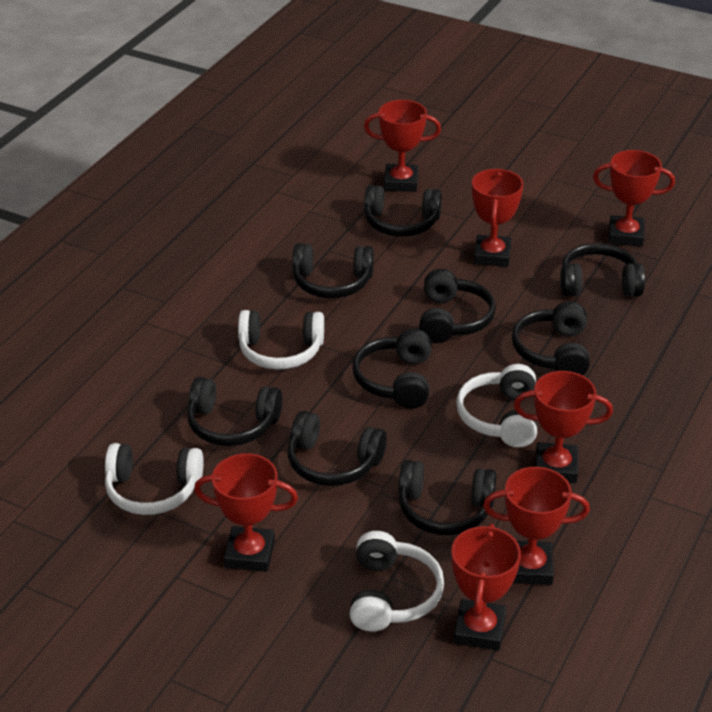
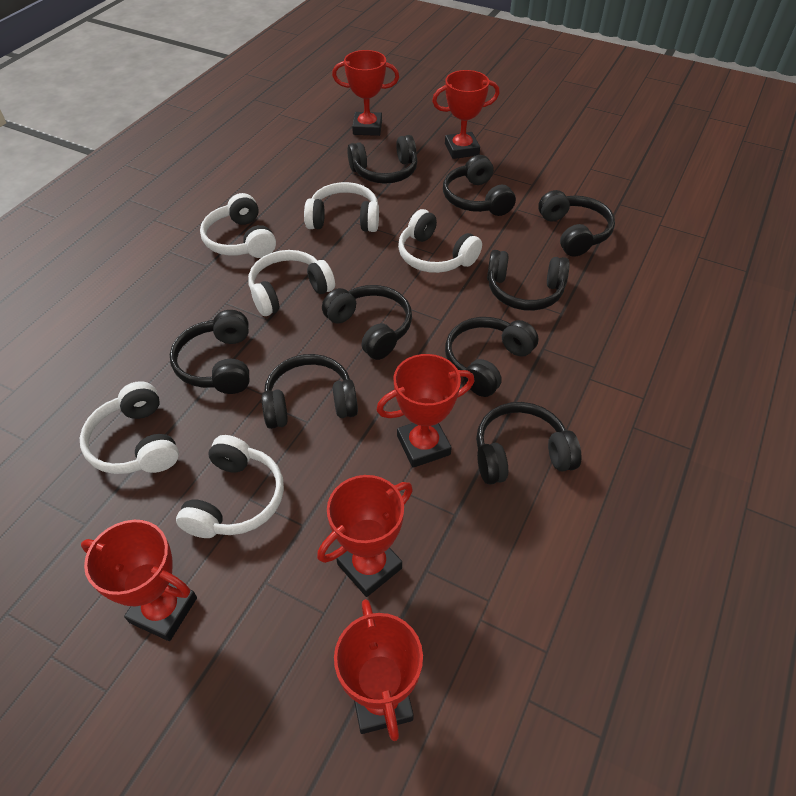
red trophy: 7 -> 6
white headphones: 4 -> 6

